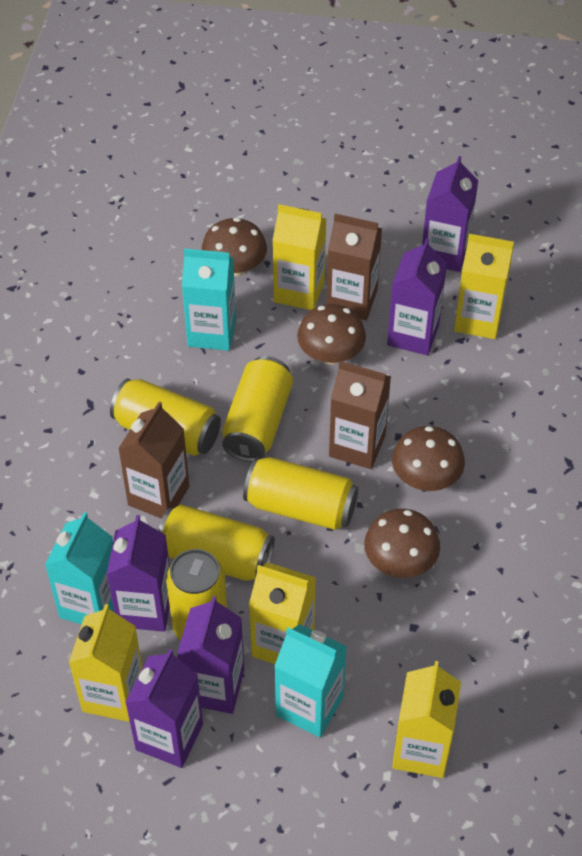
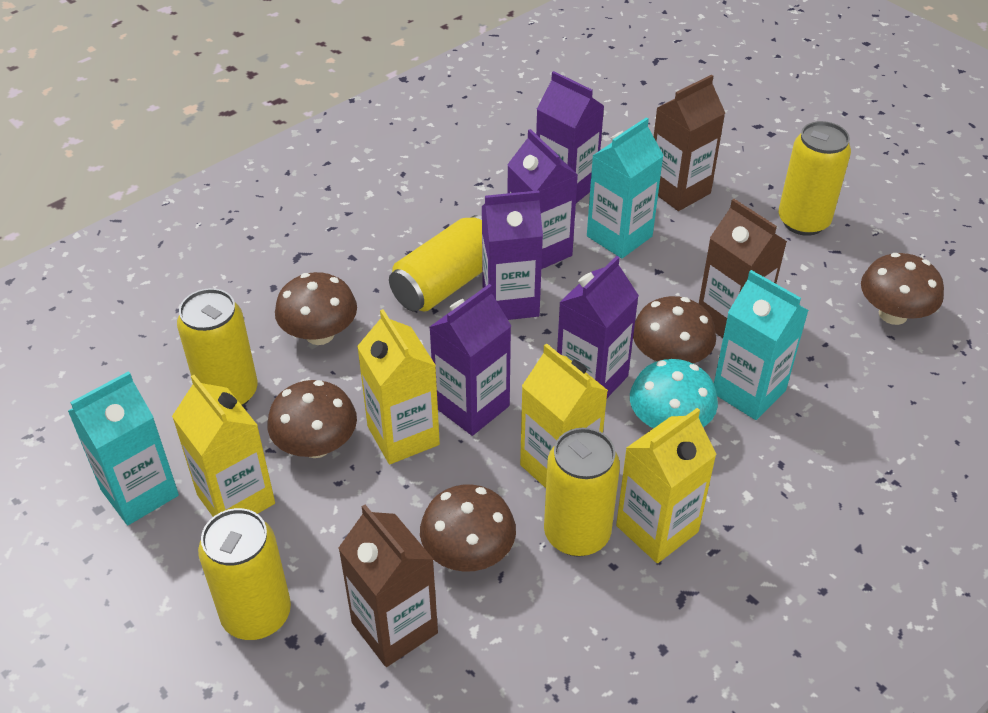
brown mushroom: 4 -> 5
turquoise mushroom: 0 -> 1
yellow carton: 5 -> 4

